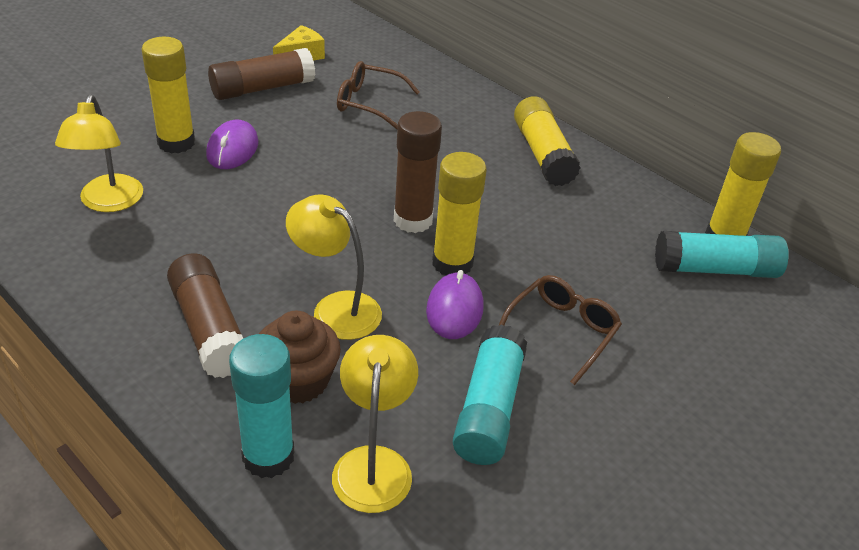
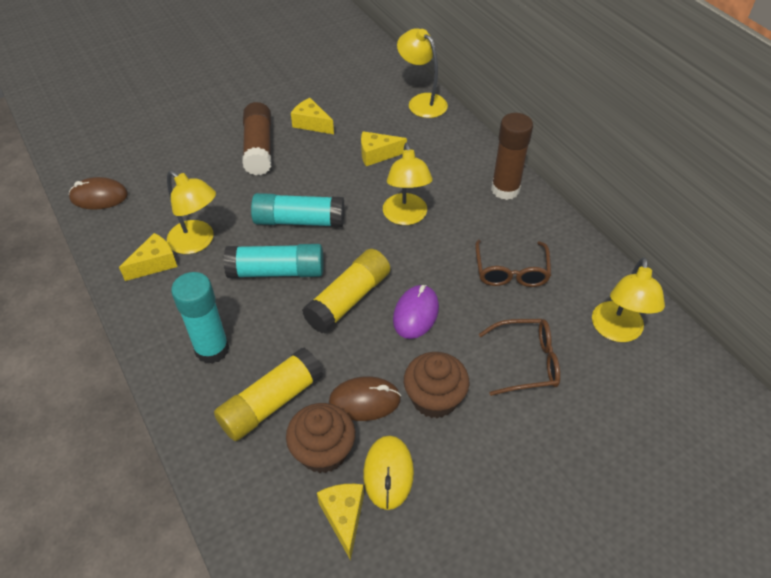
brown cupcake: 1 -> 2
brown glue stick: 3 -> 2
brown mouse: 0 -> 2
purple mouse: 2 -> 1
yellow cheese: 1 -> 4
yellow glue stick: 4 -> 2
yellow lamp: 3 -> 4
yellow mouse: 0 -> 1

